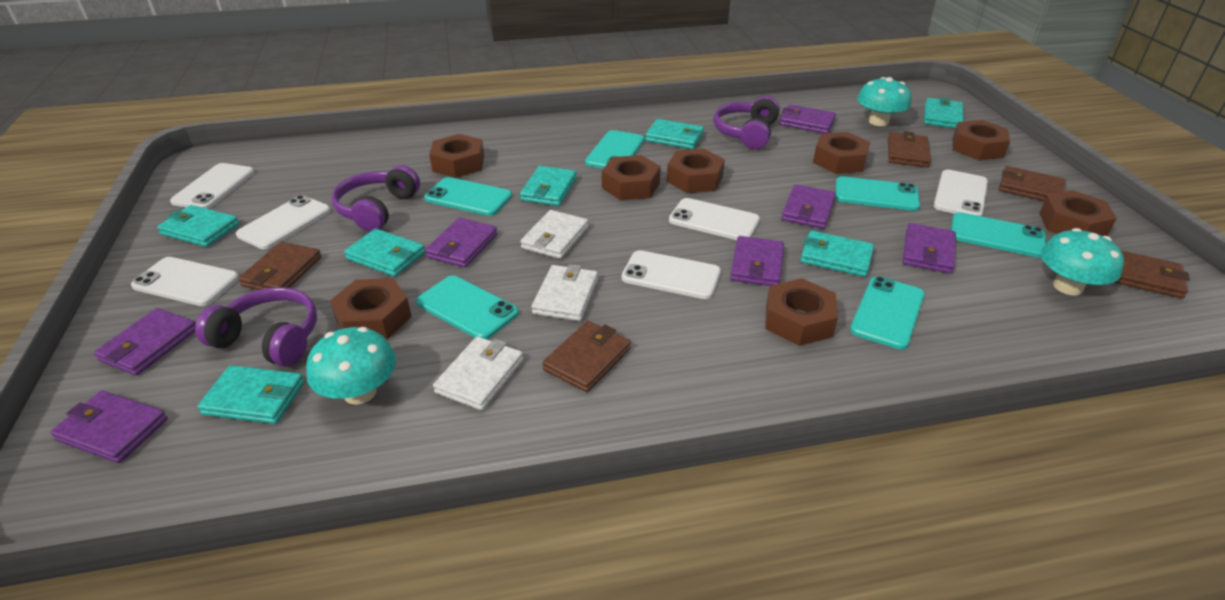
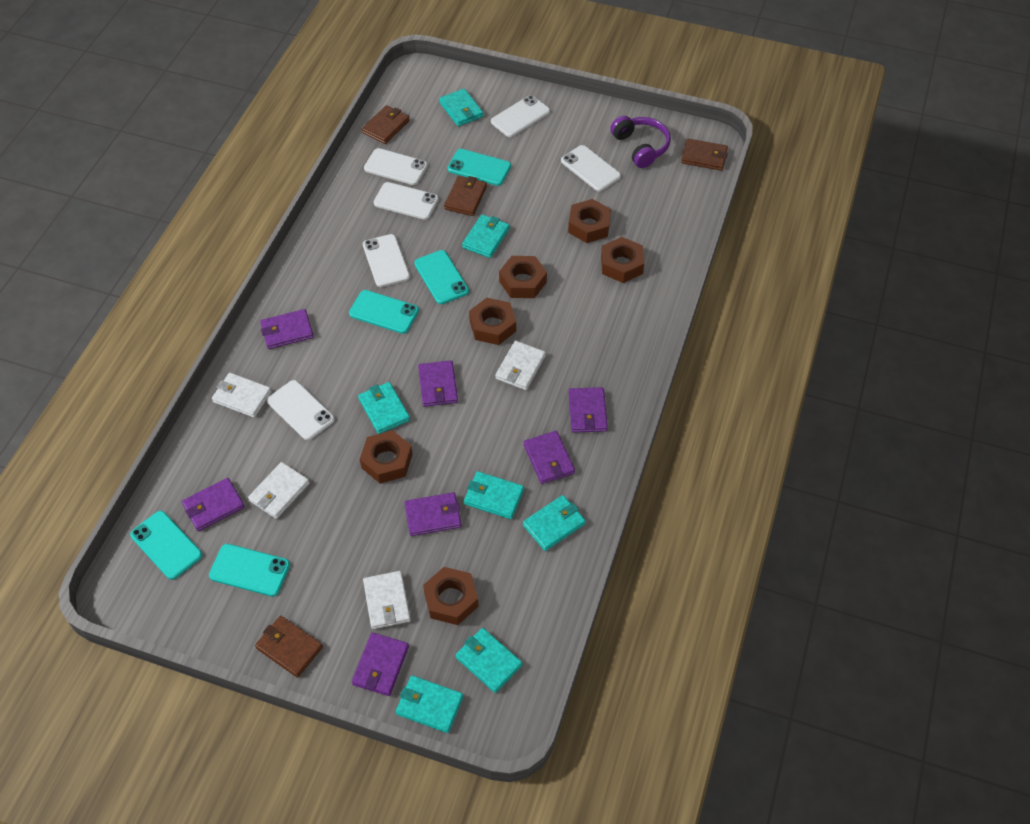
brown nut: 8 -> 6
brown wallet: 5 -> 4
purple headphones: 3 -> 1
turquoise mushroom: 3 -> 0
turquoise phone: 6 -> 5
white wallet: 3 -> 4

